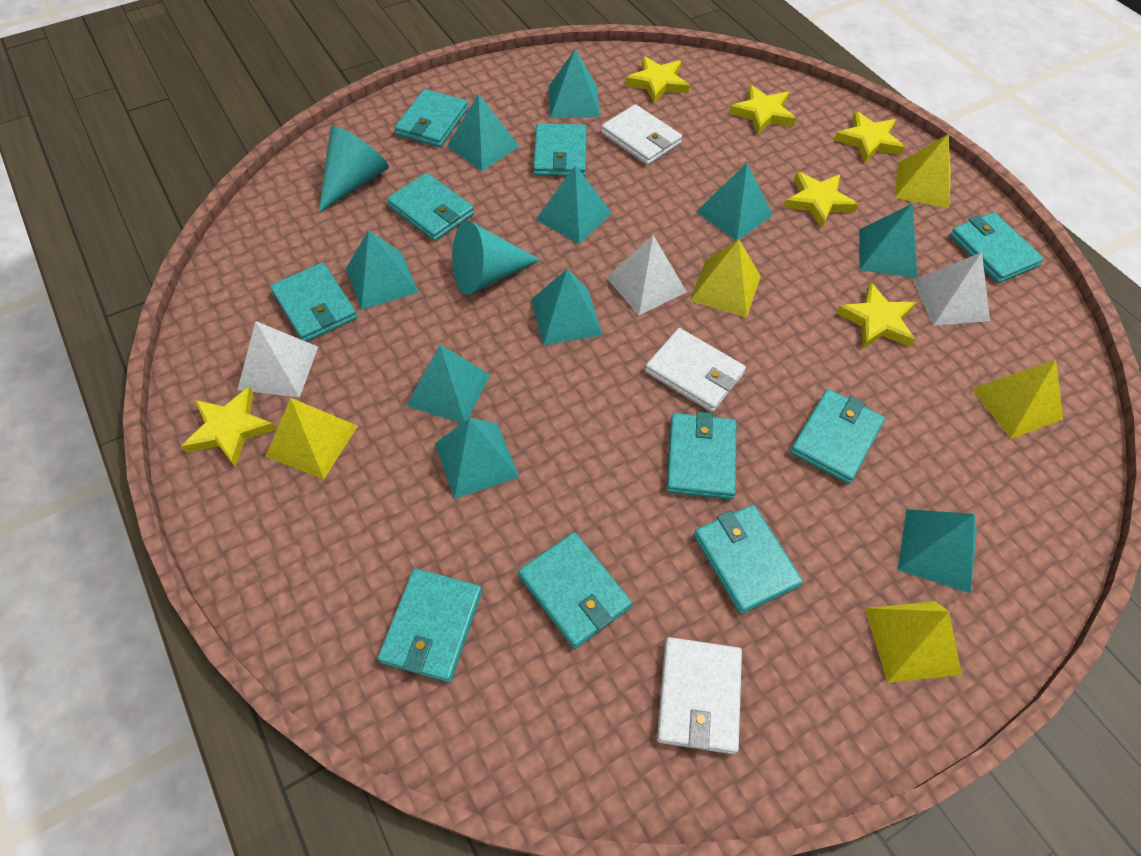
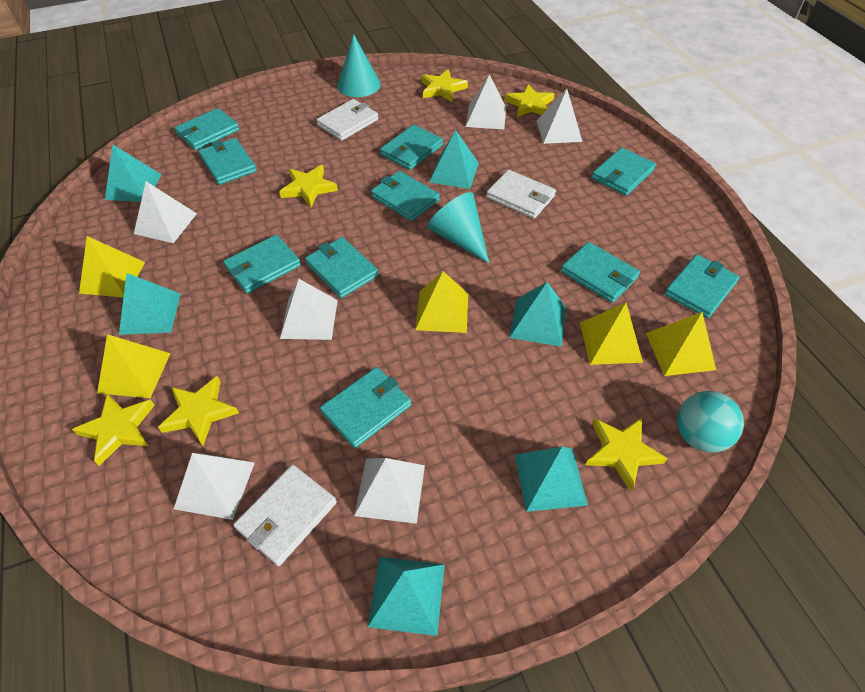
turquoise ball: 0 -> 1
turquoise pyramid: 10 -> 6
white pyramid: 3 -> 6

